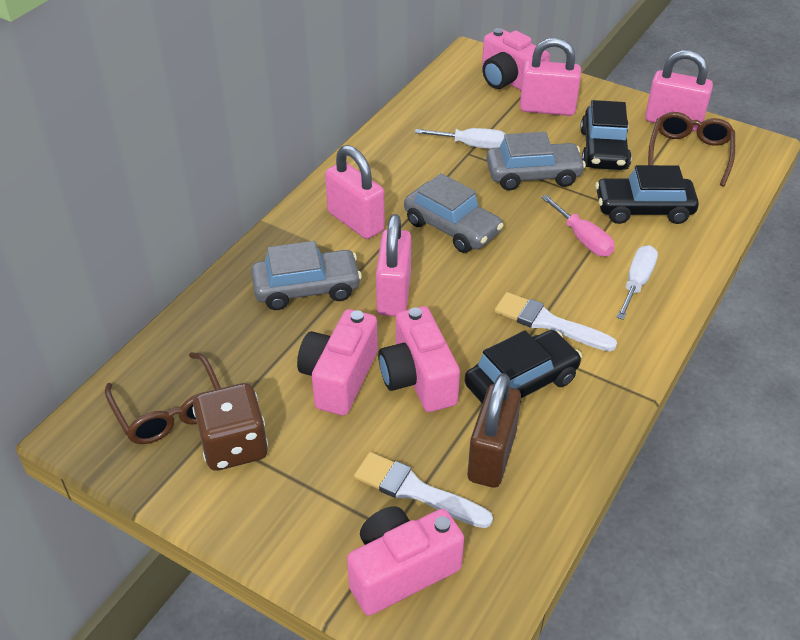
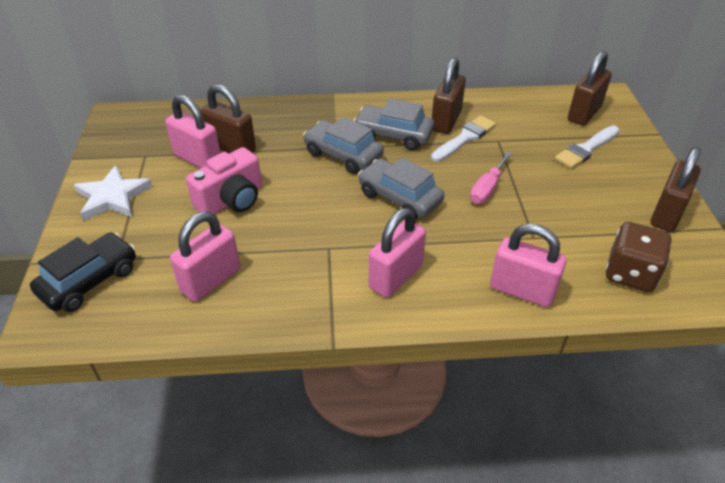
black car: 3 -> 1
brown glasses: 2 -> 0
brown padlock: 1 -> 4
pink camera: 4 -> 1
white screwdriver: 2 -> 0
white star: 0 -> 1

